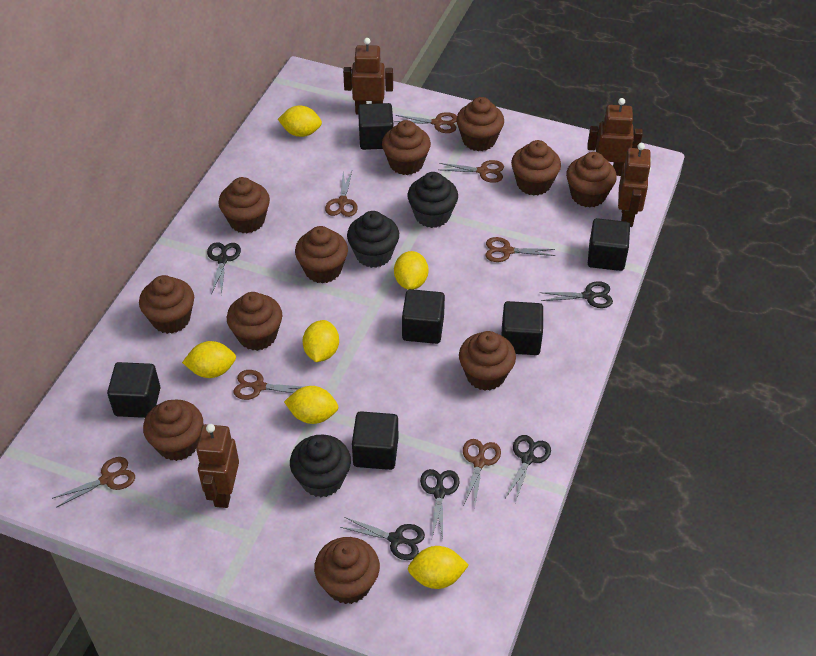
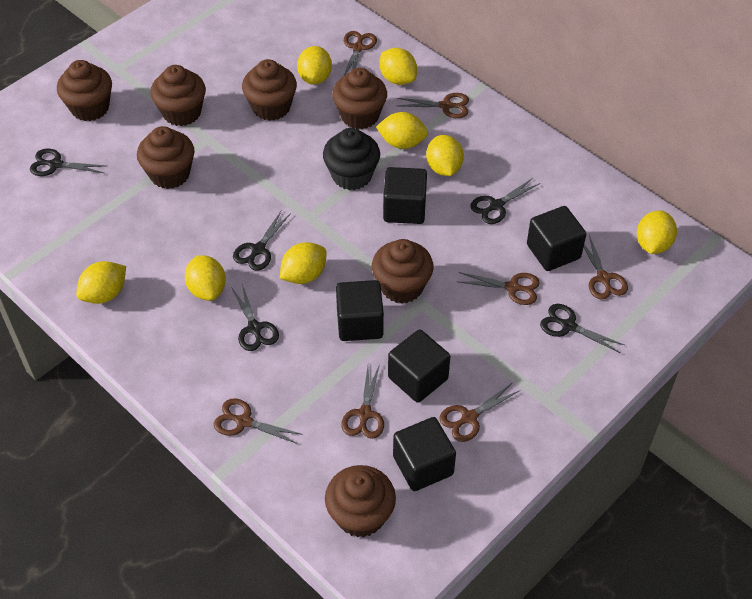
black cube: 6 -> 5
black cupcake: 3 -> 1
brown cupcake: 11 -> 7
brown robot: 4 -> 0
yellow lemon: 6 -> 8

